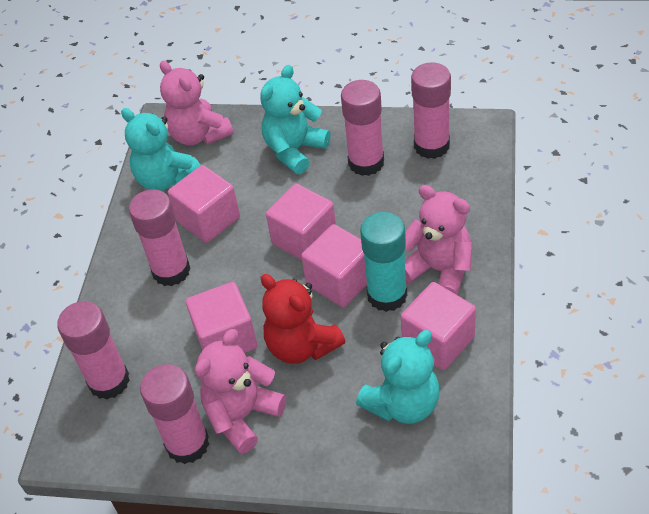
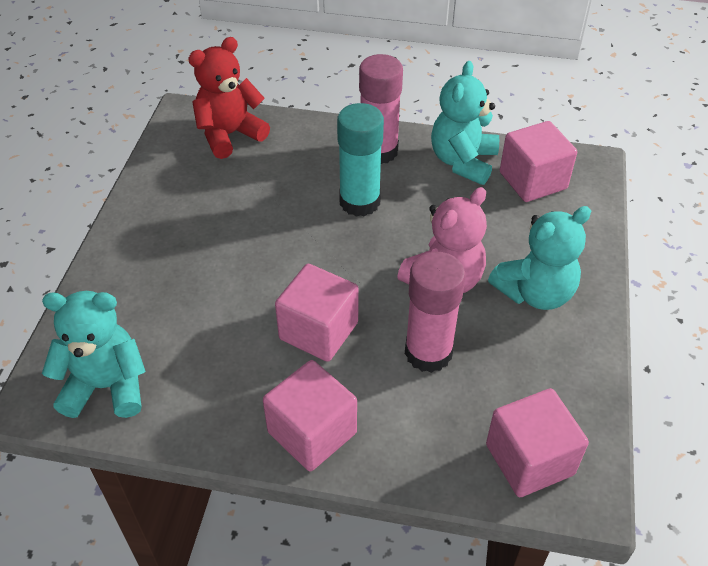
pink cube: 5 -> 4
pink glue stick: 5 -> 2
pink teddy bear: 3 -> 1

